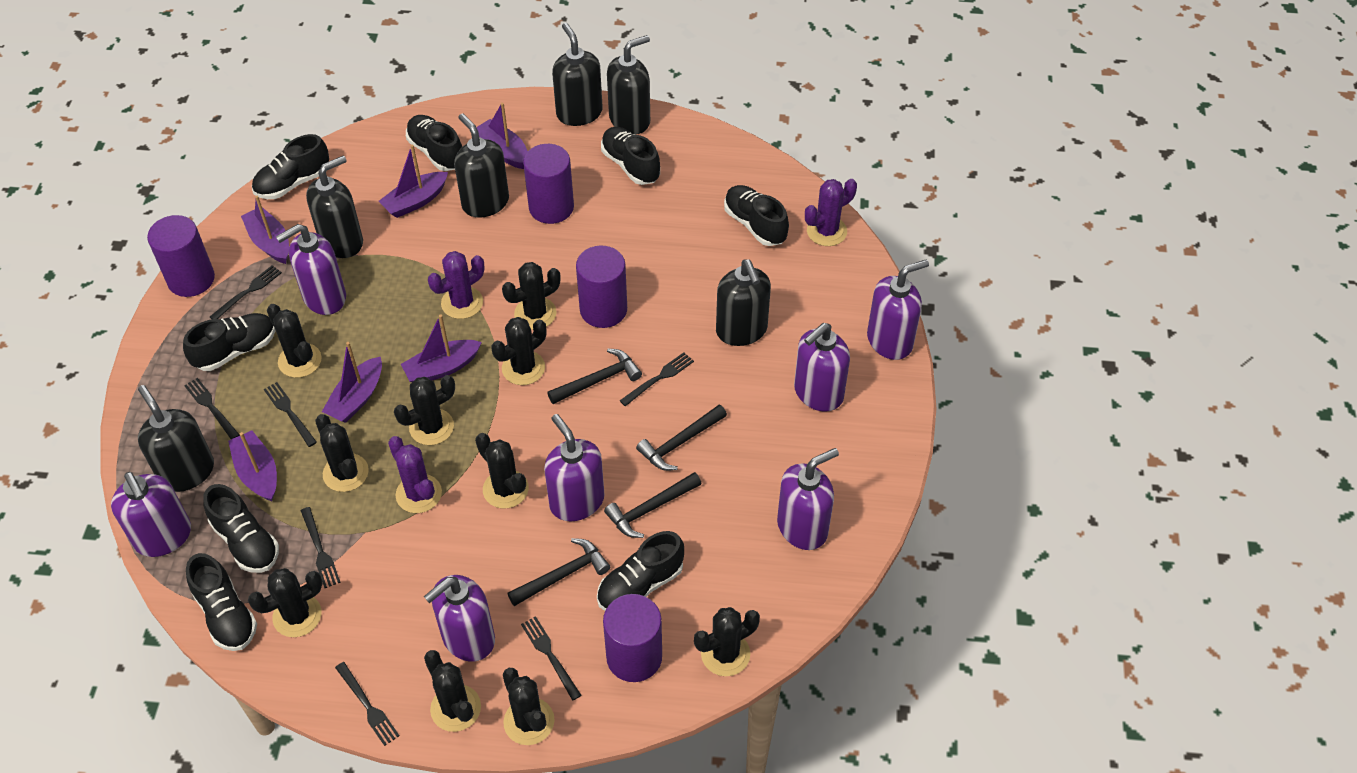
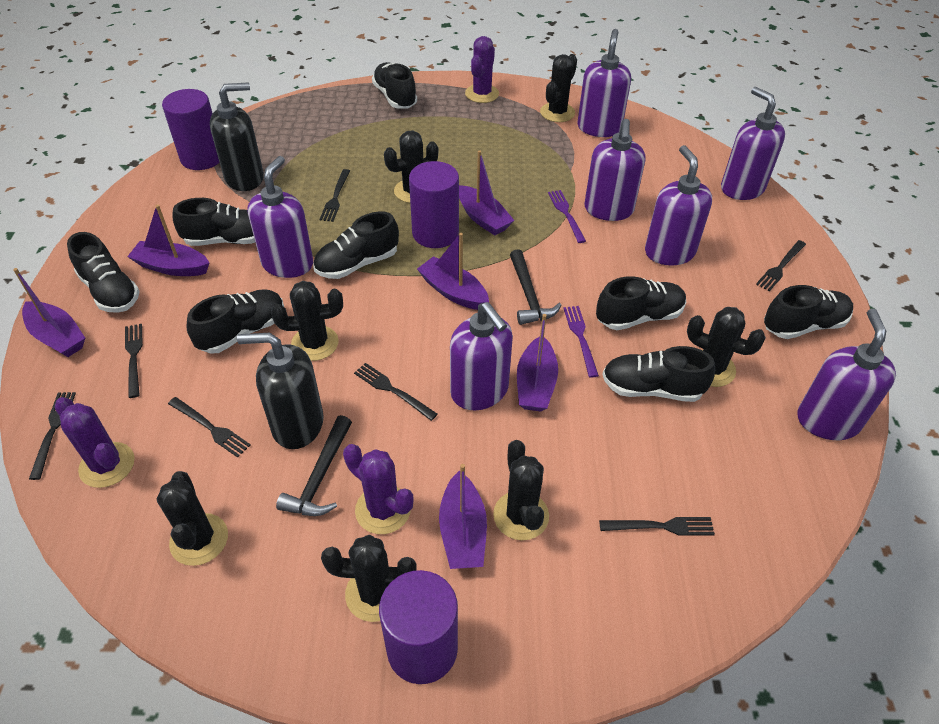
black cactus: 10 -> 7
black hammer: 4 -> 2
black soap dispenser: 6 -> 2
purple cylinder: 4 -> 3
purple fork: 0 -> 2

